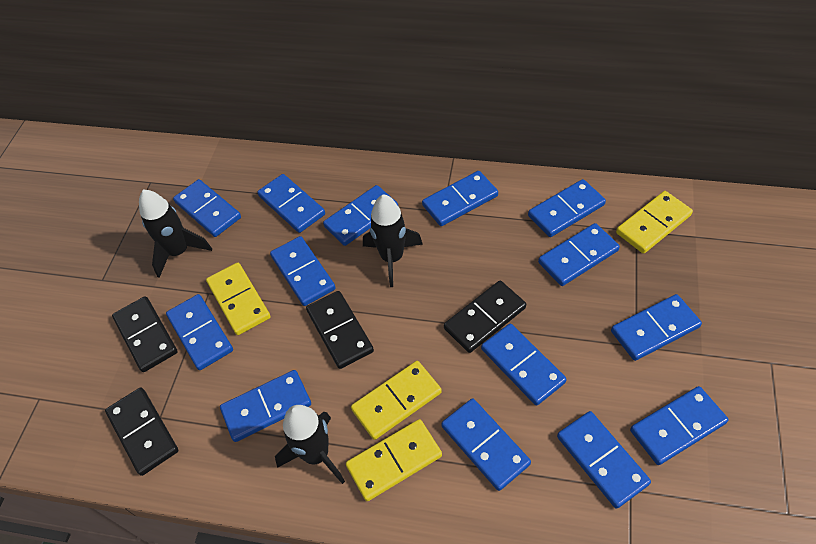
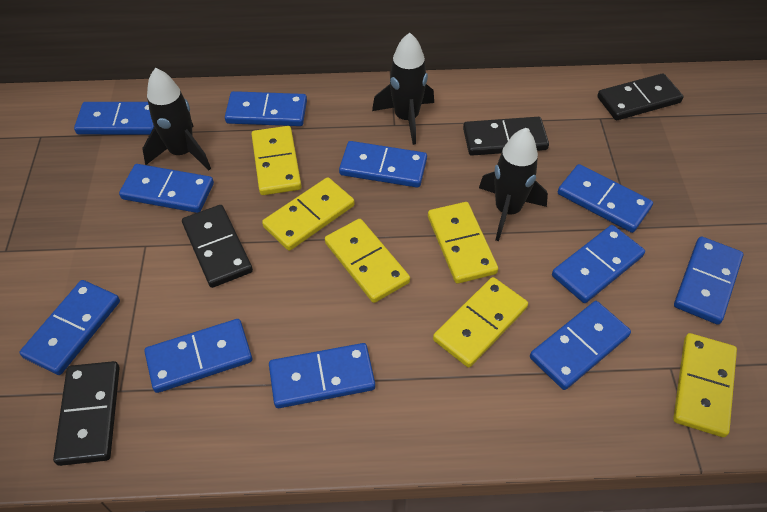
blue domino: 14 -> 11
yellow domino: 4 -> 6

